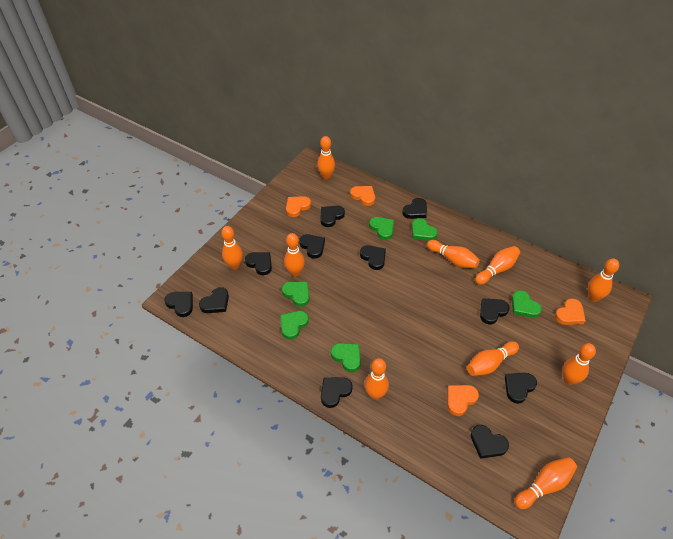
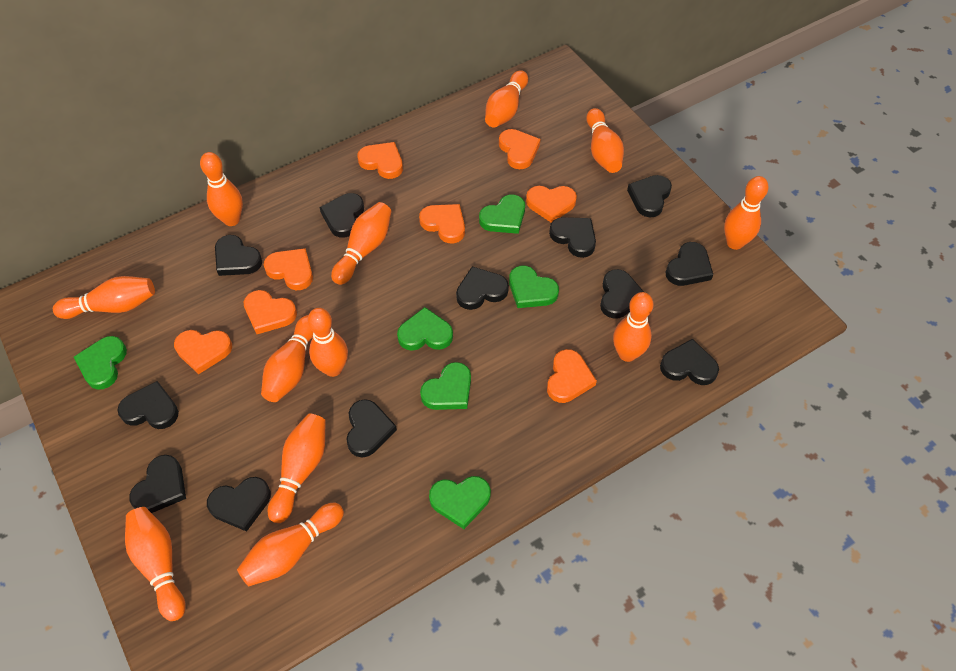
black heart: 11 -> 12
orange bowling pin: 10 -> 12
orange heart: 4 -> 8

